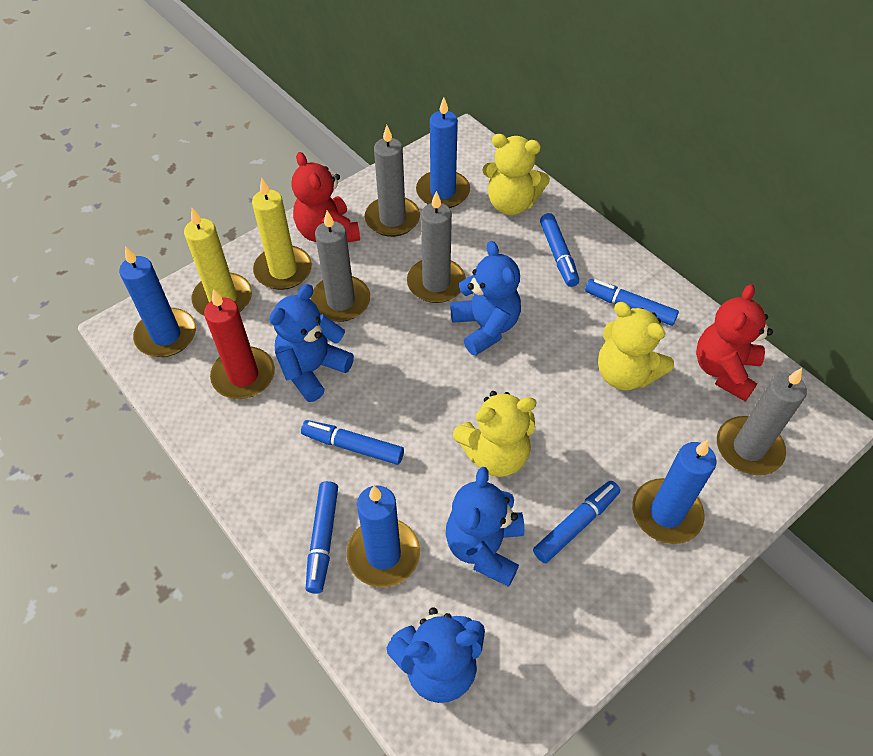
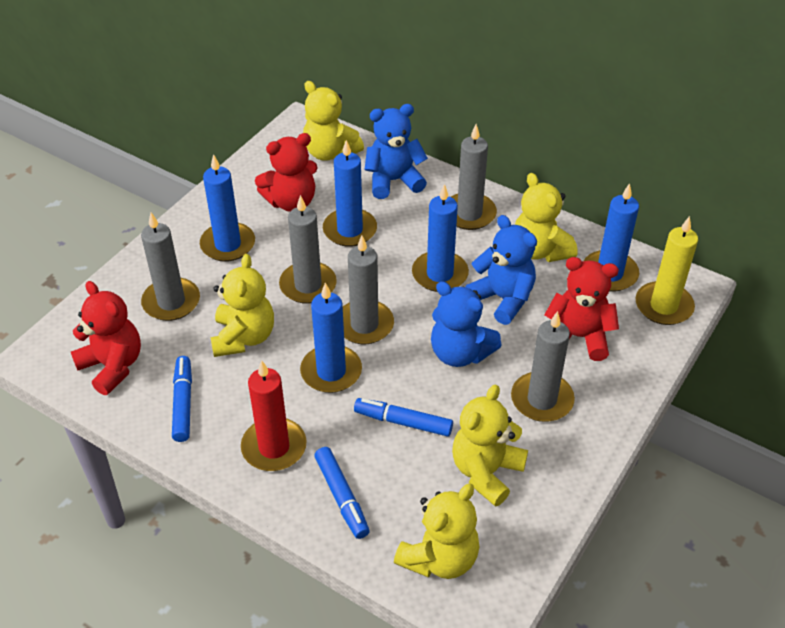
blue candle: 4 -> 5
blue marker: 5 -> 3
blue teddy bear: 4 -> 3
grey candle: 4 -> 5
red teddy bear: 2 -> 3
yellow candle: 2 -> 1
yellow teddy bear: 3 -> 5

